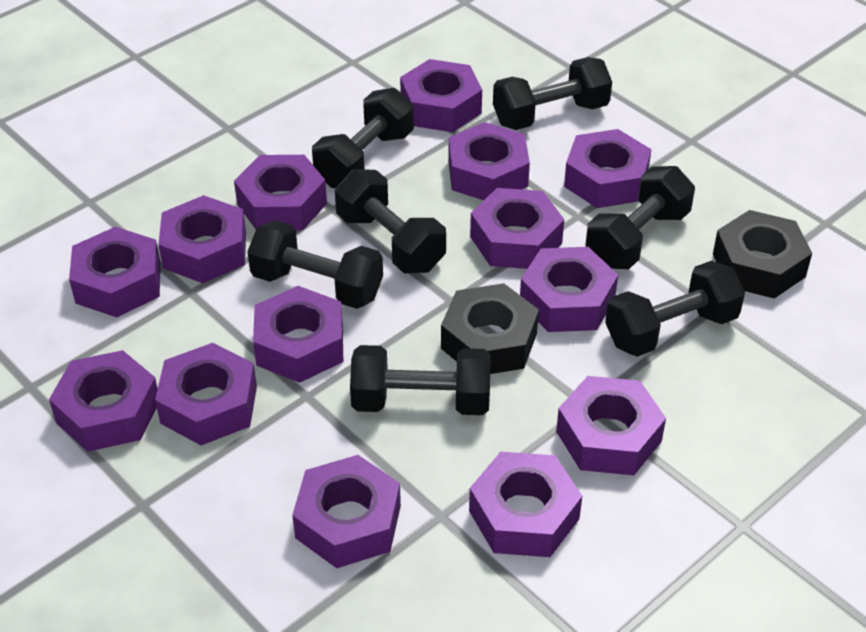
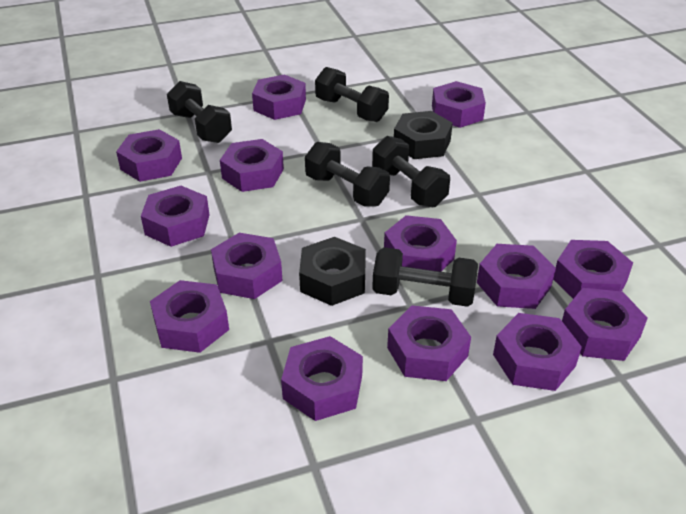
black dumbbell: 7 -> 5

